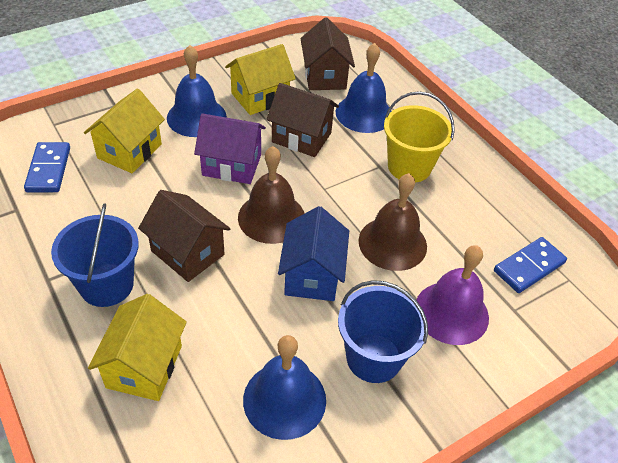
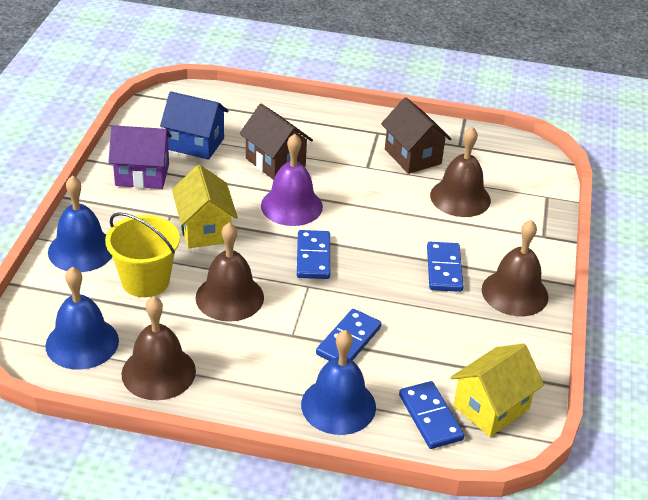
blue bucket: 2 -> 0
blue domino: 2 -> 4
brown bell: 2 -> 4
brown house: 3 -> 2
yellow house: 3 -> 2

